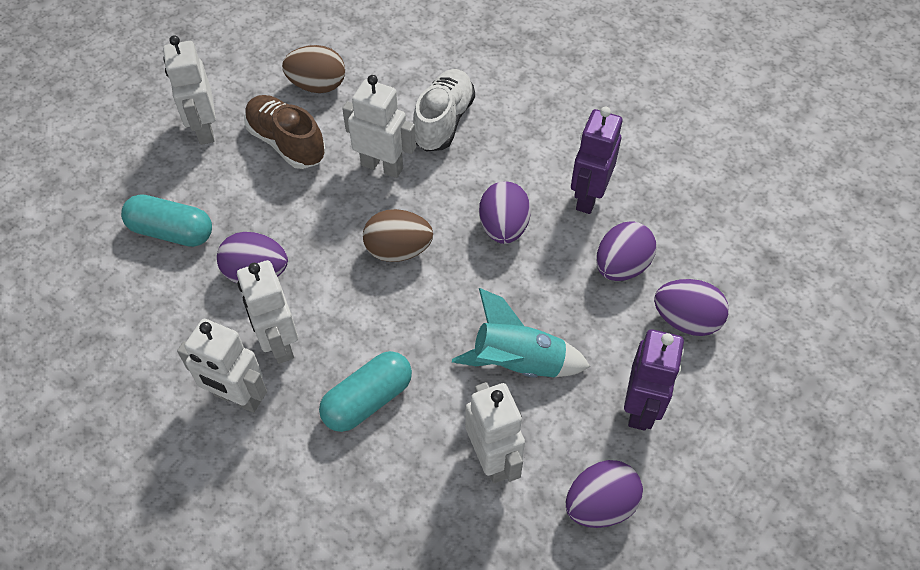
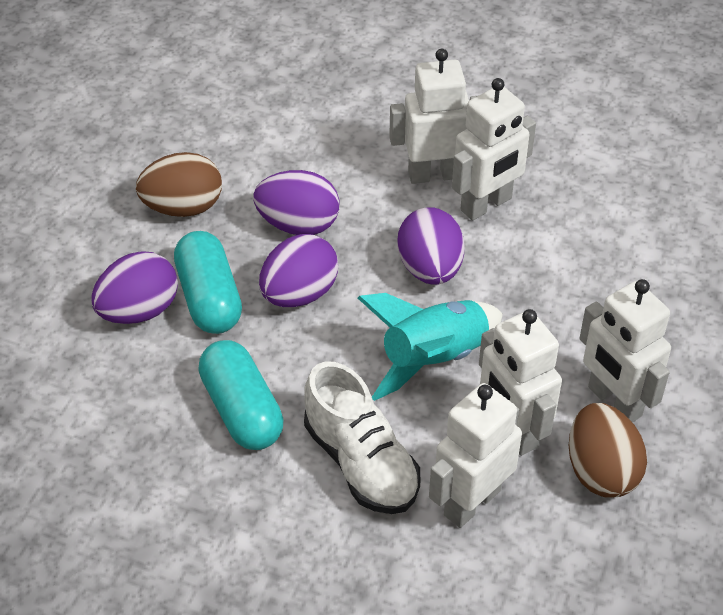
brown shoe: 1 -> 0
purple egg: 5 -> 4
purple robot: 2 -> 0

